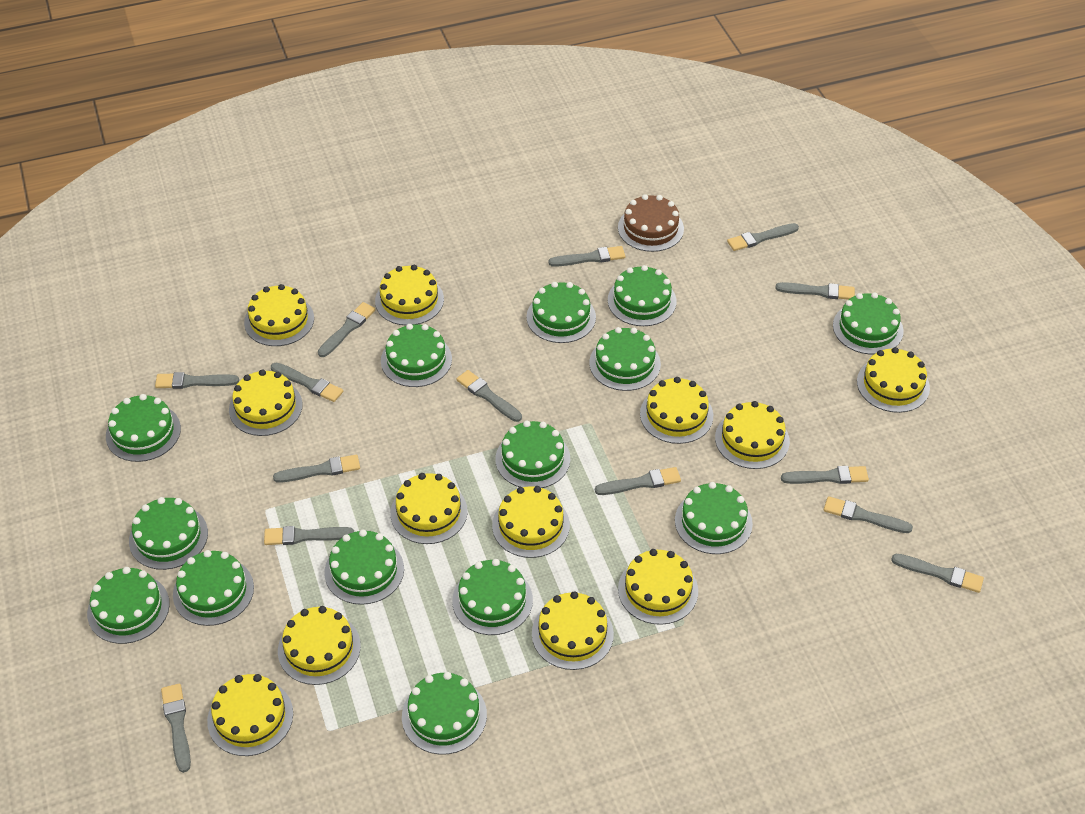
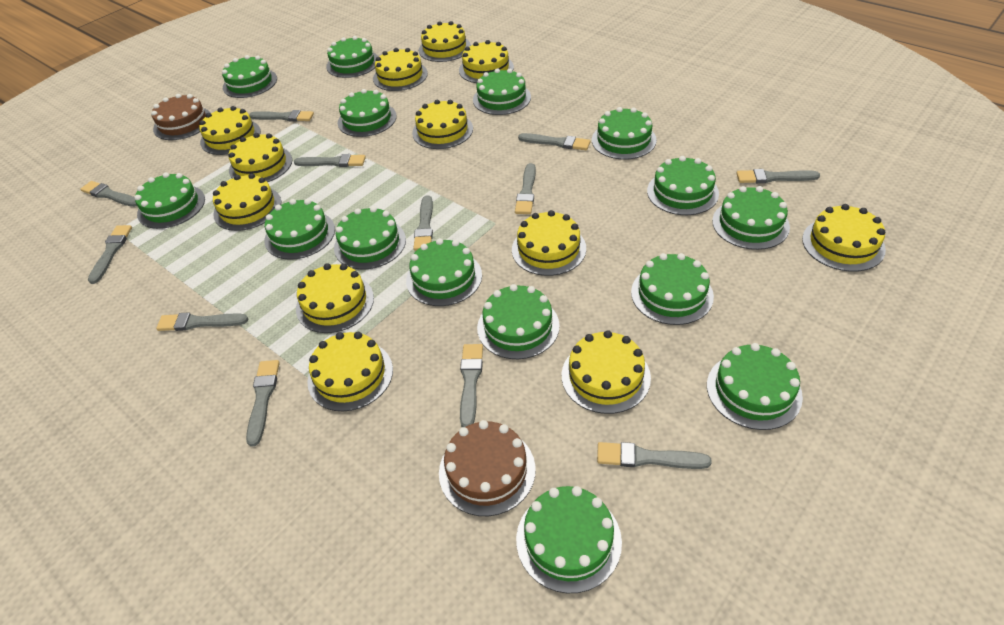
brown cake: 1 -> 2
green cake: 14 -> 15
grey brush: 14 -> 12

